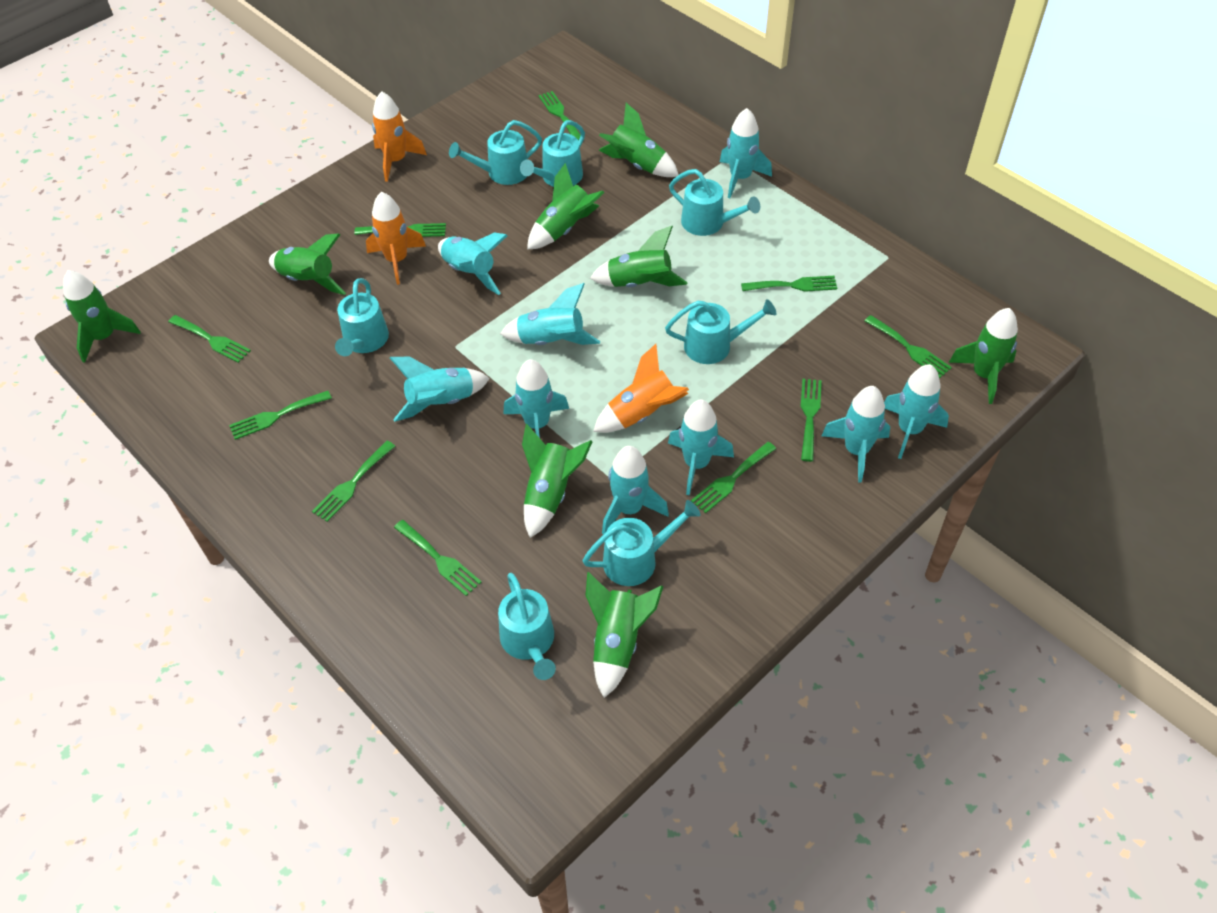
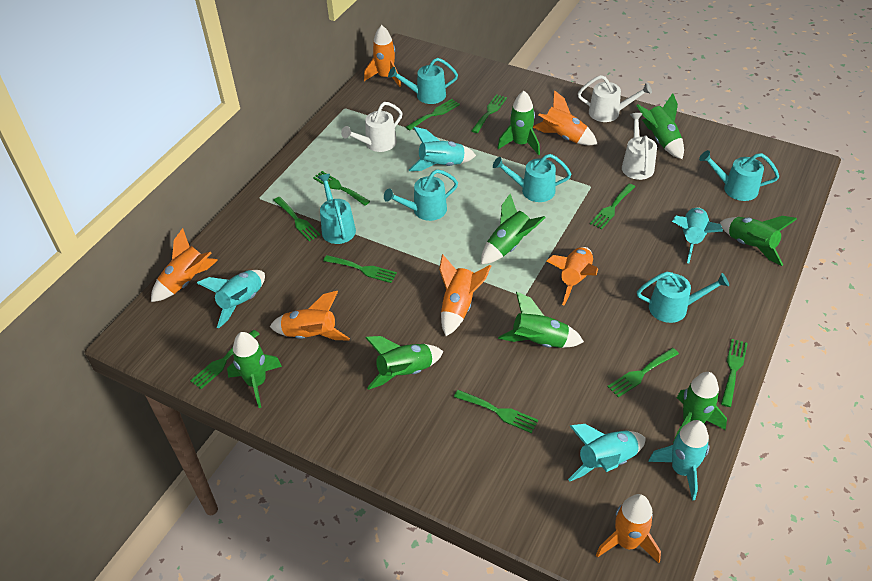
orange rocket: 3 -> 7
turquoise rocket: 9 -> 5
turquoise watering can: 7 -> 6
white watering can: 0 -> 3

